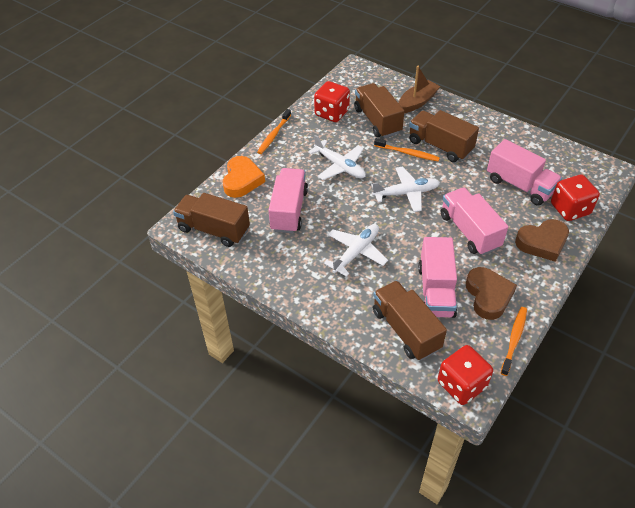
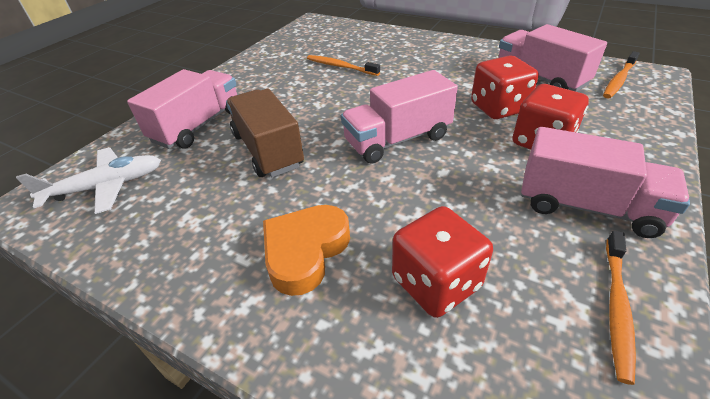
brown boat: 1 -> 0
brown heart: 2 -> 0
brown truck: 4 -> 1
white plane: 3 -> 1

